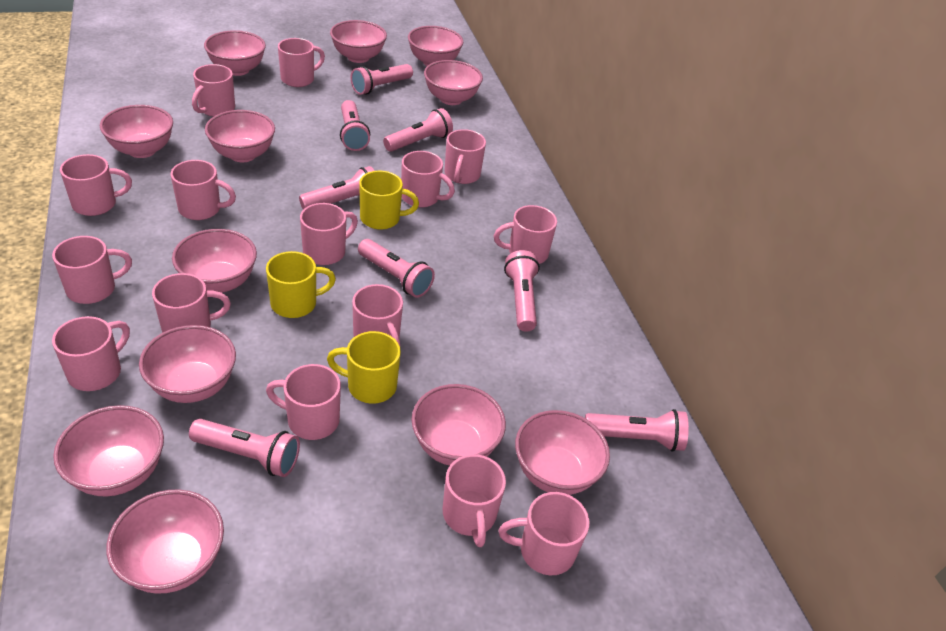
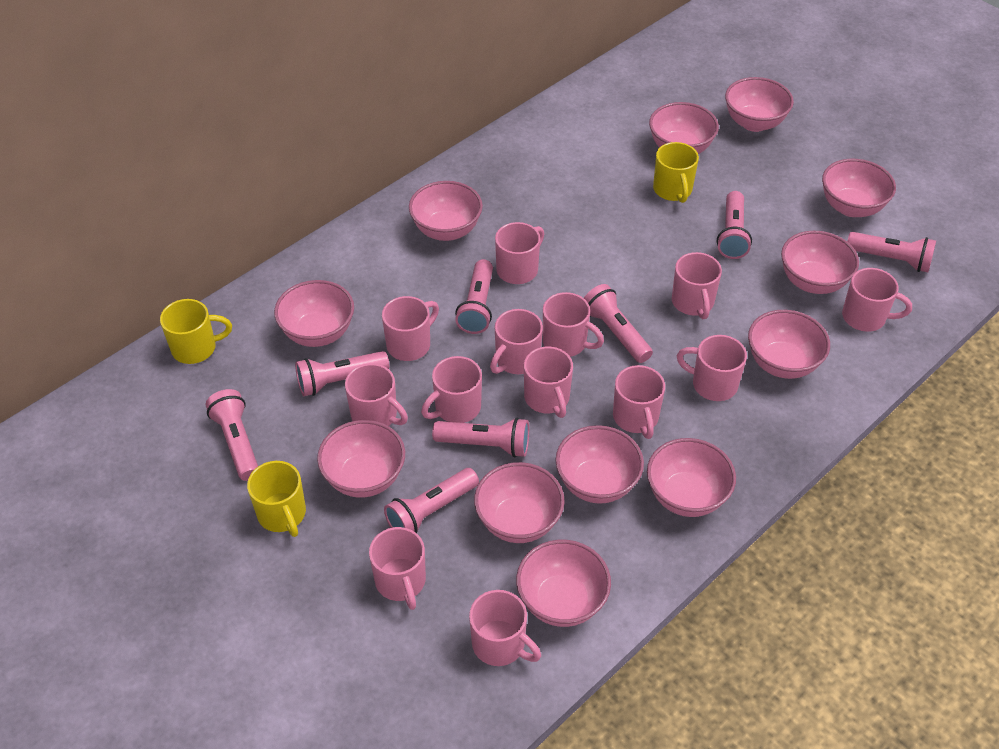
pink mug: 15 -> 13

